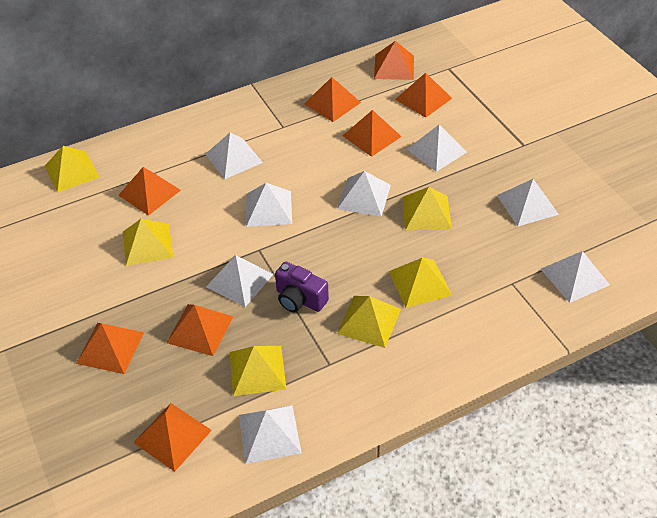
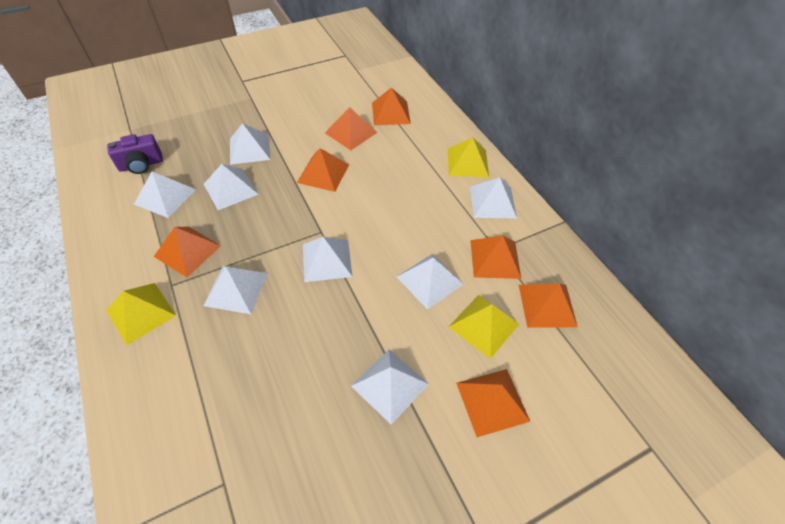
orange pyramid: 8 -> 7
yellow pyramid: 6 -> 3

